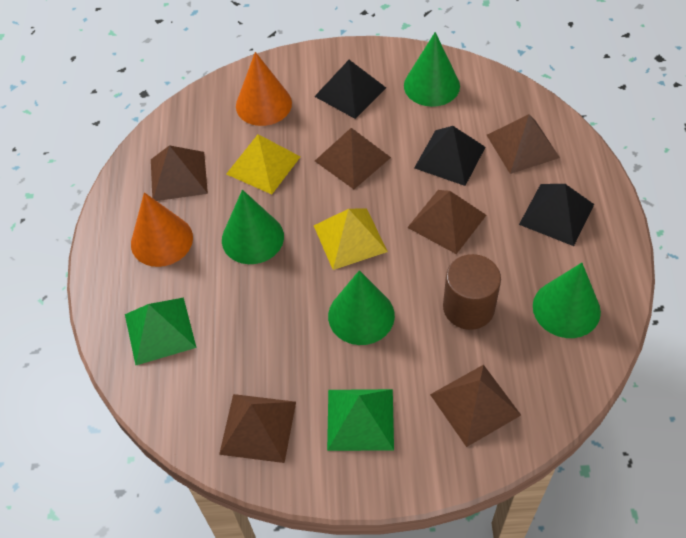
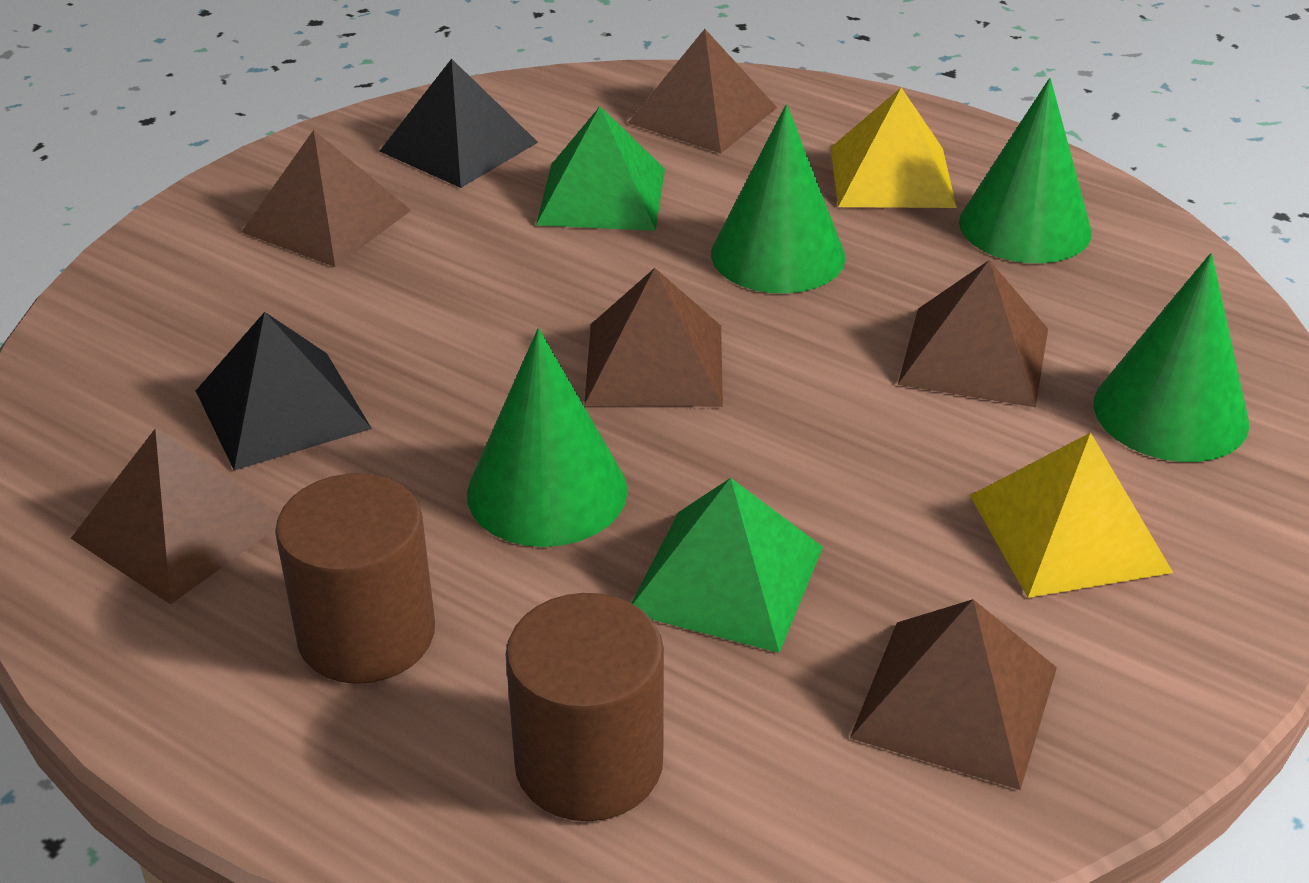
black pyramid: 3 -> 2
brown cylinder: 1 -> 2
orange cone: 2 -> 0

